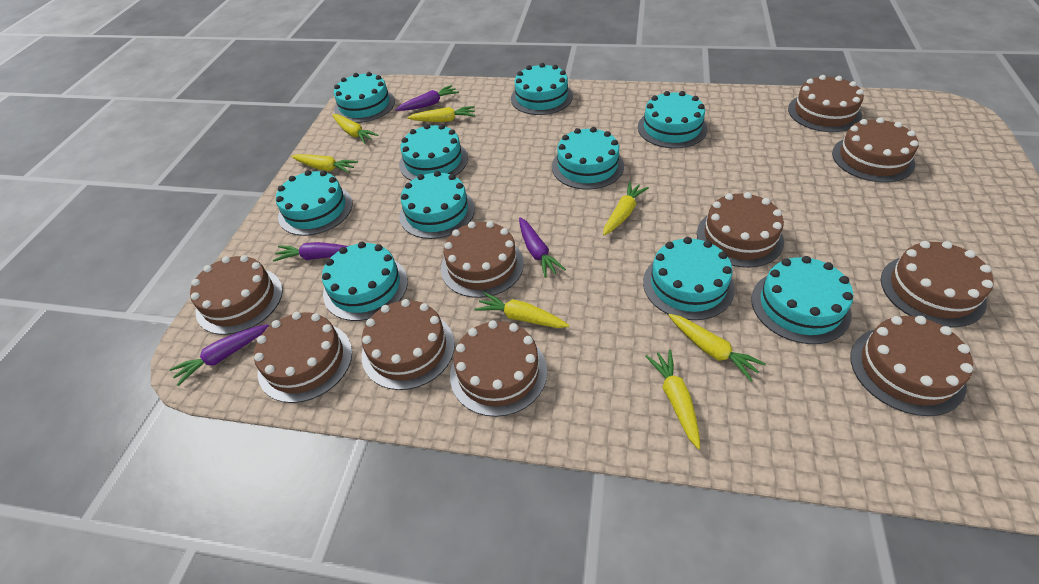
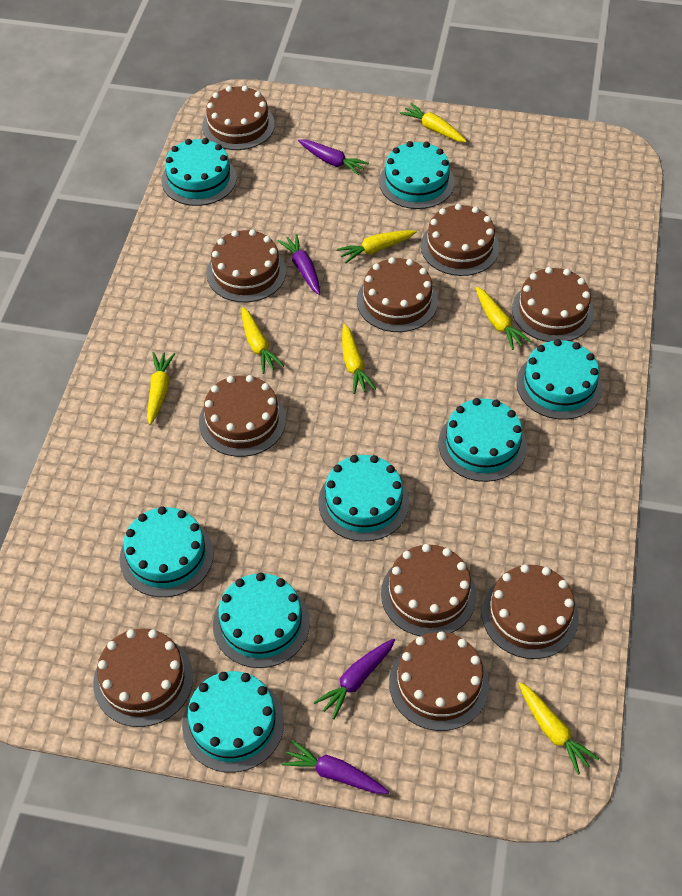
turquoise cake: 10 -> 8

